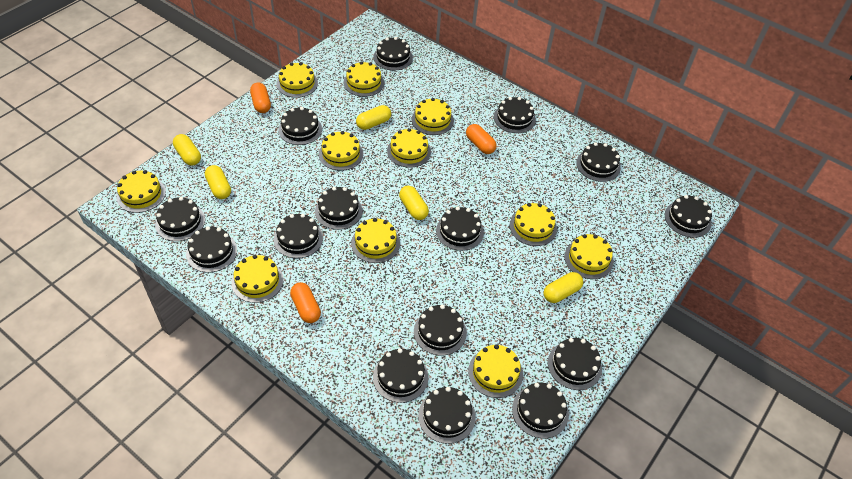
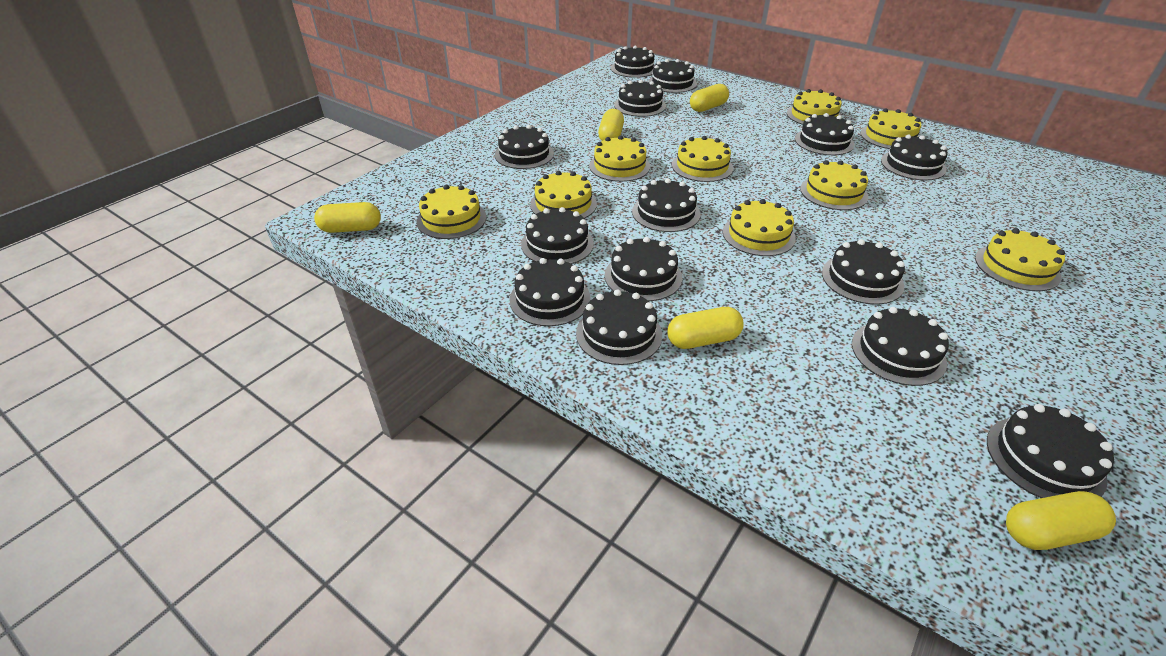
black cake: 15 -> 14
orange capsule: 3 -> 0
yellow cake: 11 -> 9

